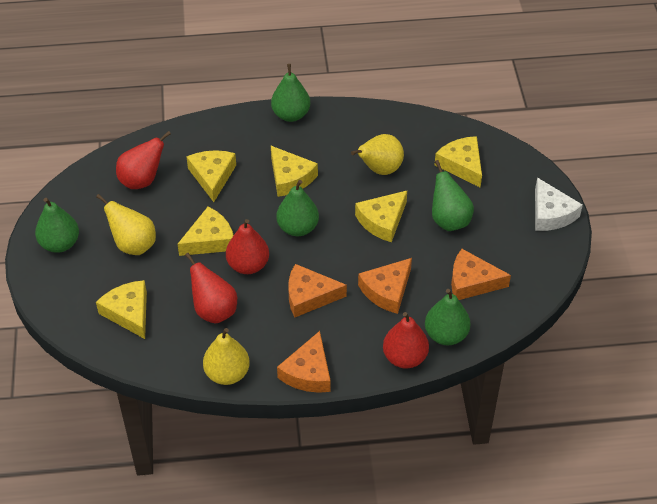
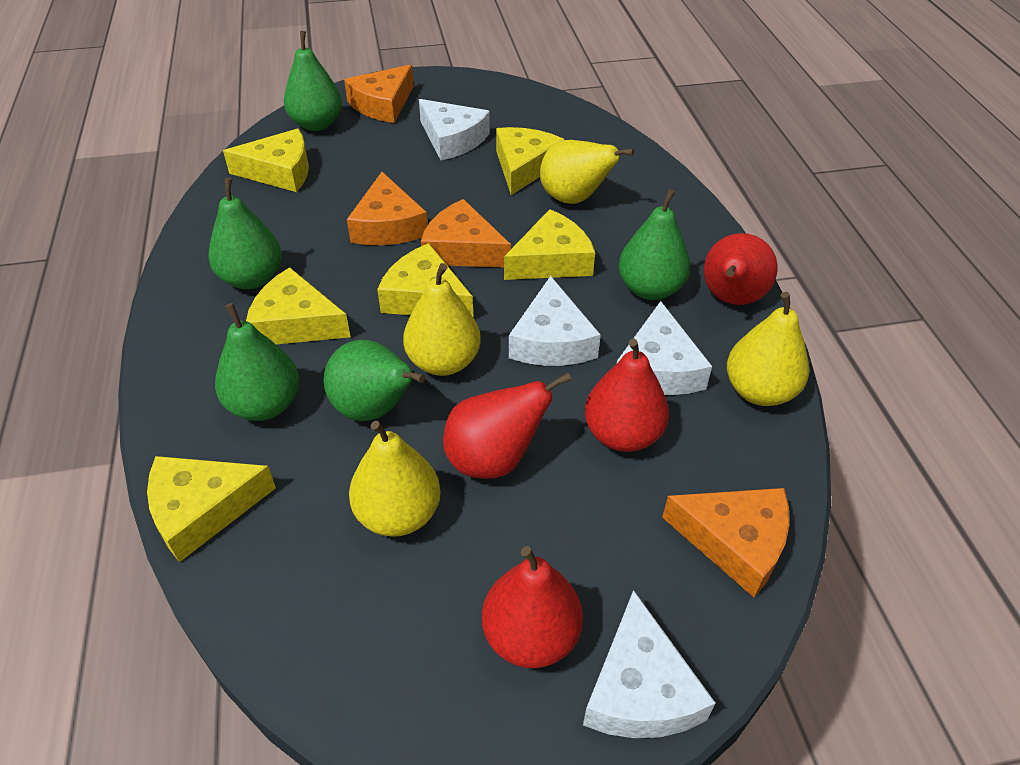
white cheese: 1 -> 4
yellow pear: 3 -> 4

